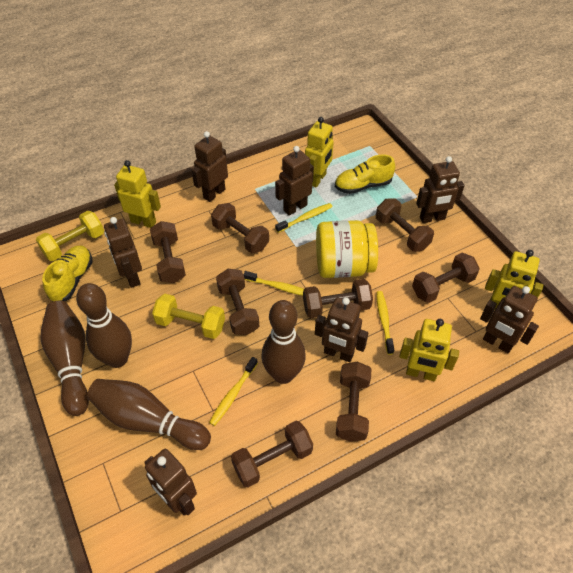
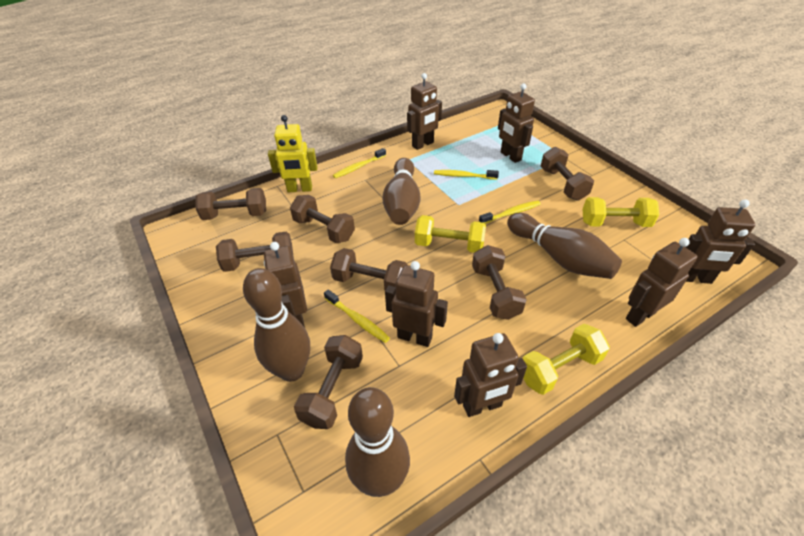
brown dumbbell: 8 -> 7
yellow dumbbell: 2 -> 3
yellow jar: 1 -> 0
yellow robot: 4 -> 1
yellow shoe: 2 -> 0

